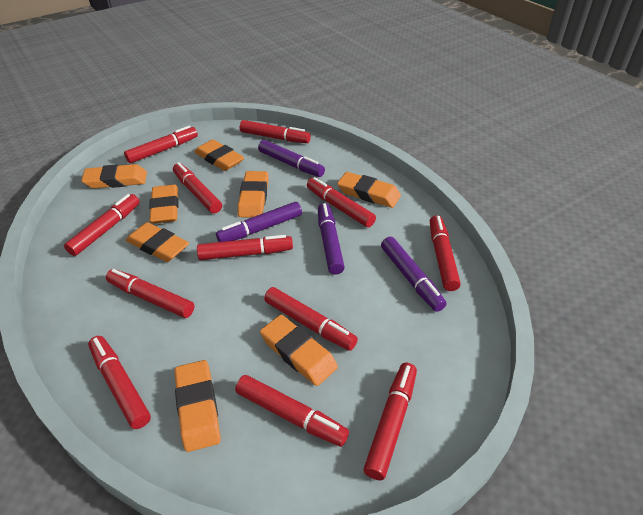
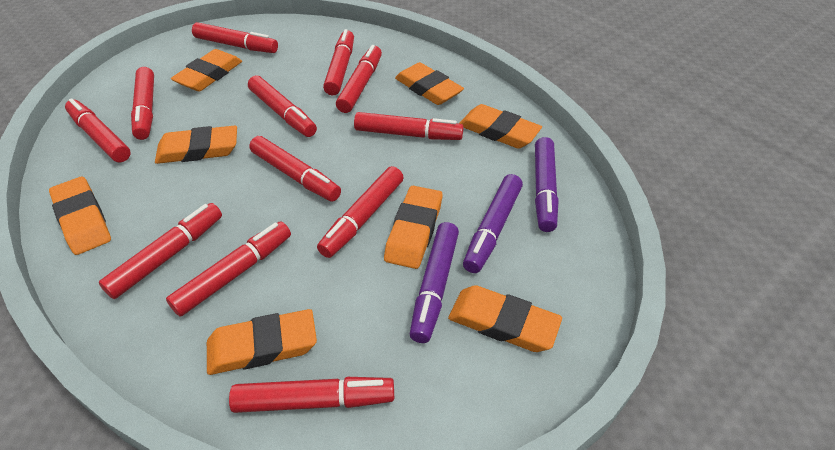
purple marker: 4 -> 3

